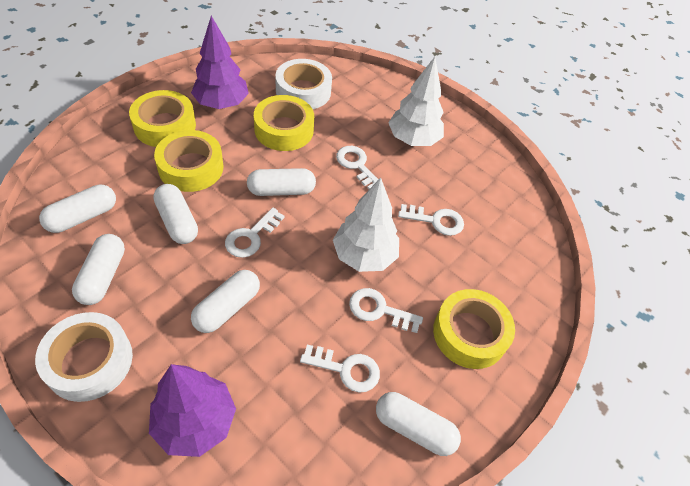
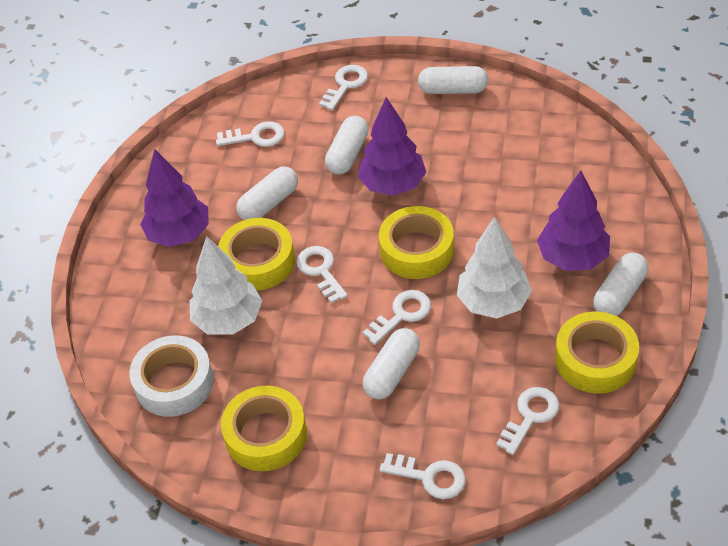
purple tree: 2 -> 3
white capsule: 6 -> 5
white key: 5 -> 6
white tape: 2 -> 1

